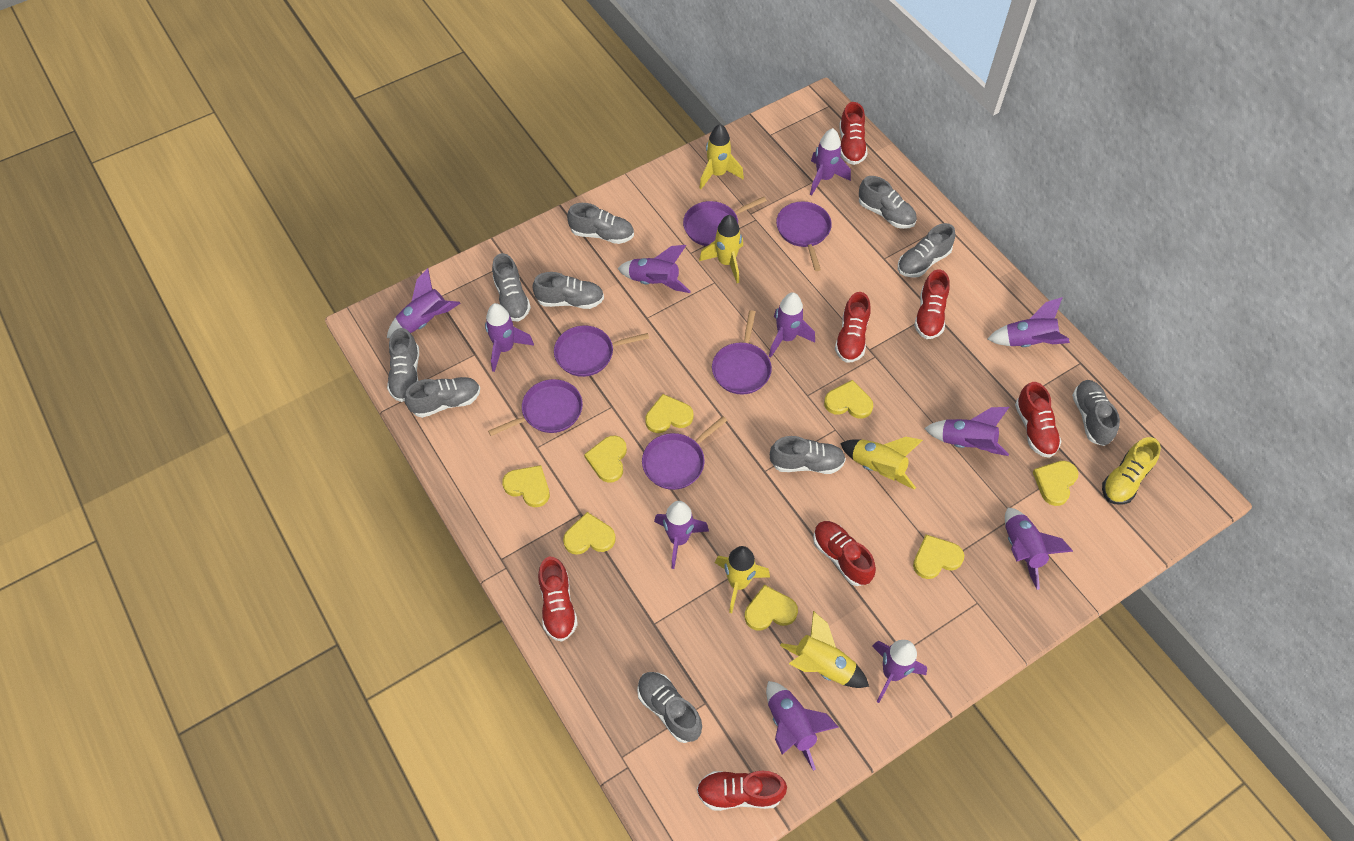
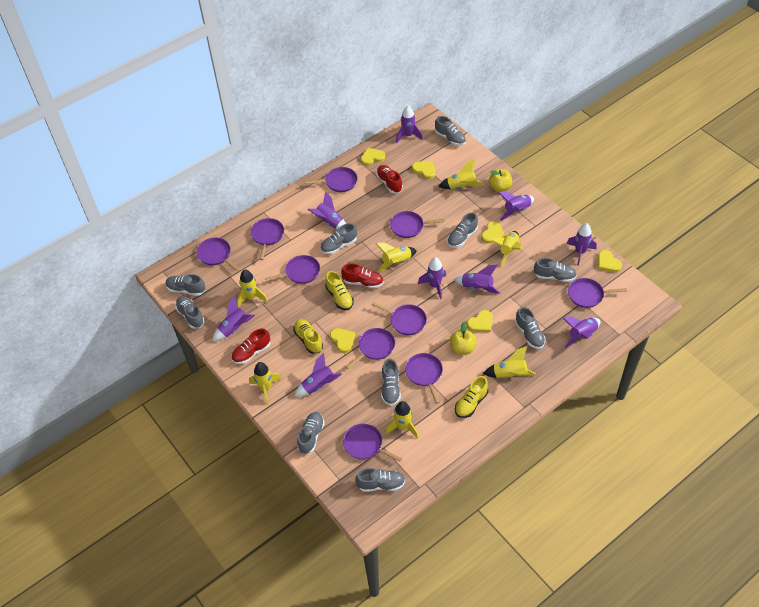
purple pan: 6 -> 10
purple rocket: 11 -> 9
red shoe: 7 -> 3
yellow apple: 0 -> 2
yellow heart: 8 -> 6
yellow rocket: 5 -> 7
yellow shoe: 1 -> 3

